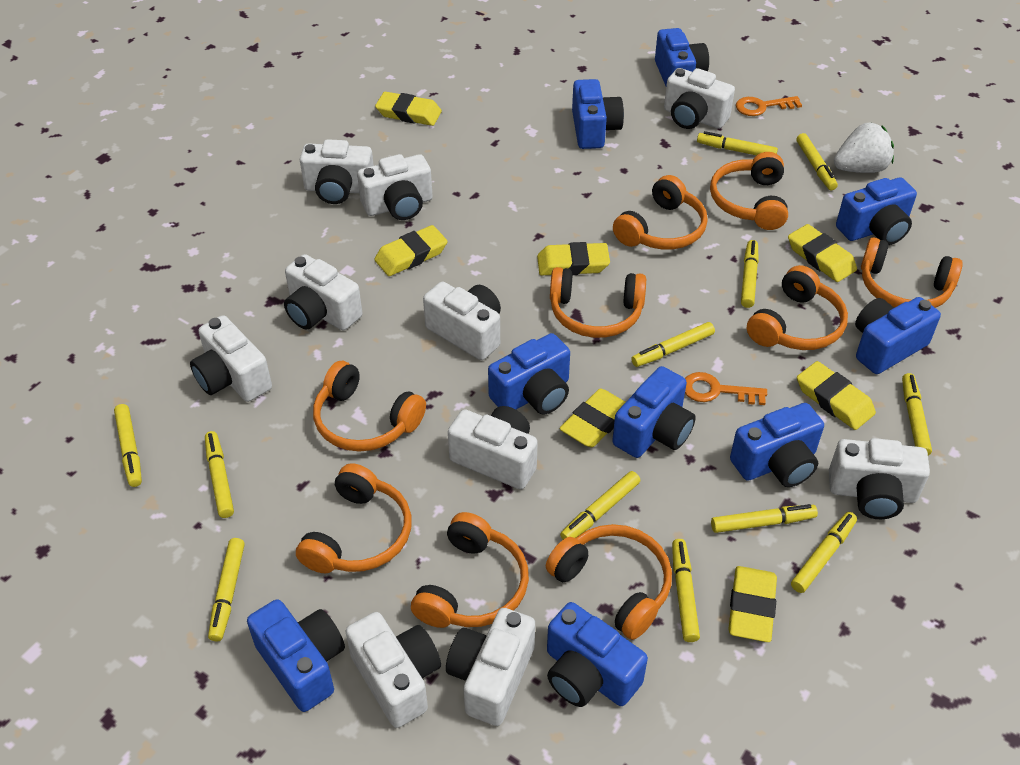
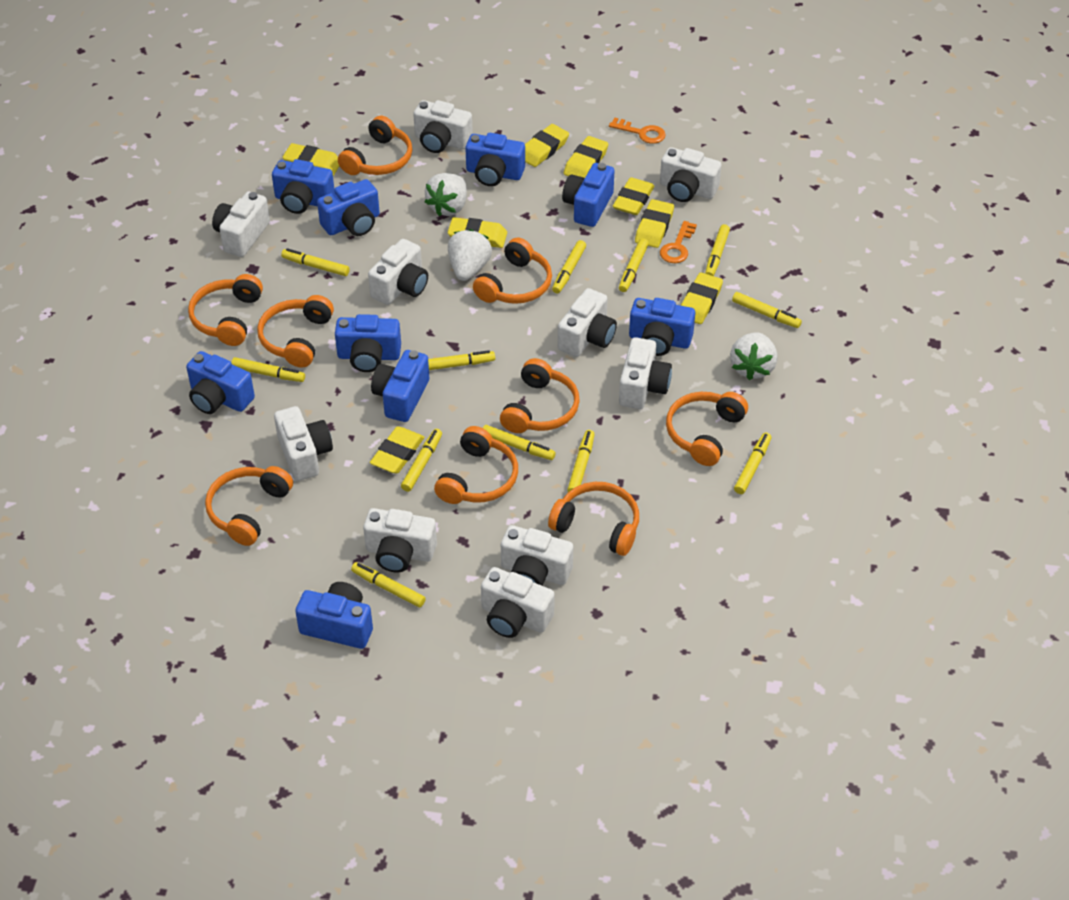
white strawberry: 1 -> 3
yellow eraser: 7 -> 8

